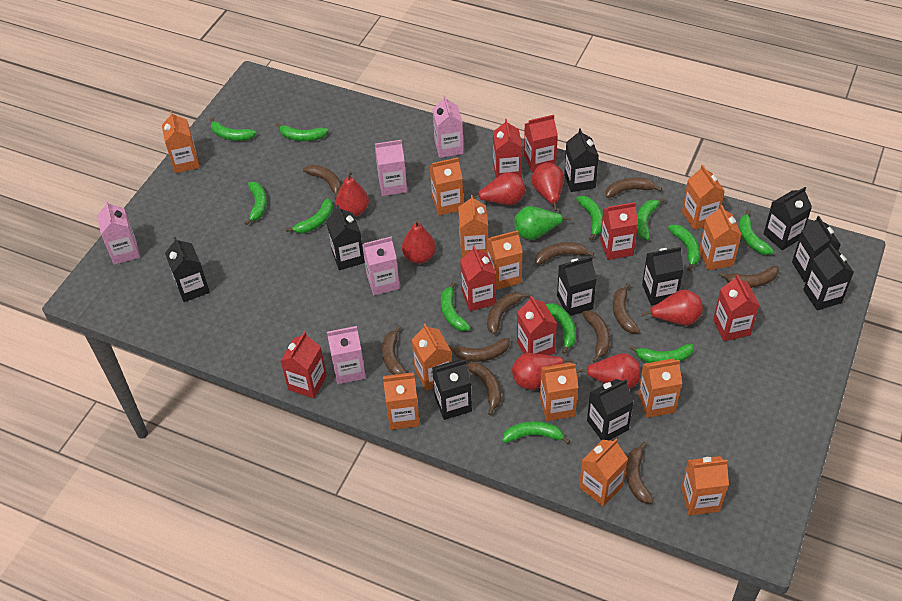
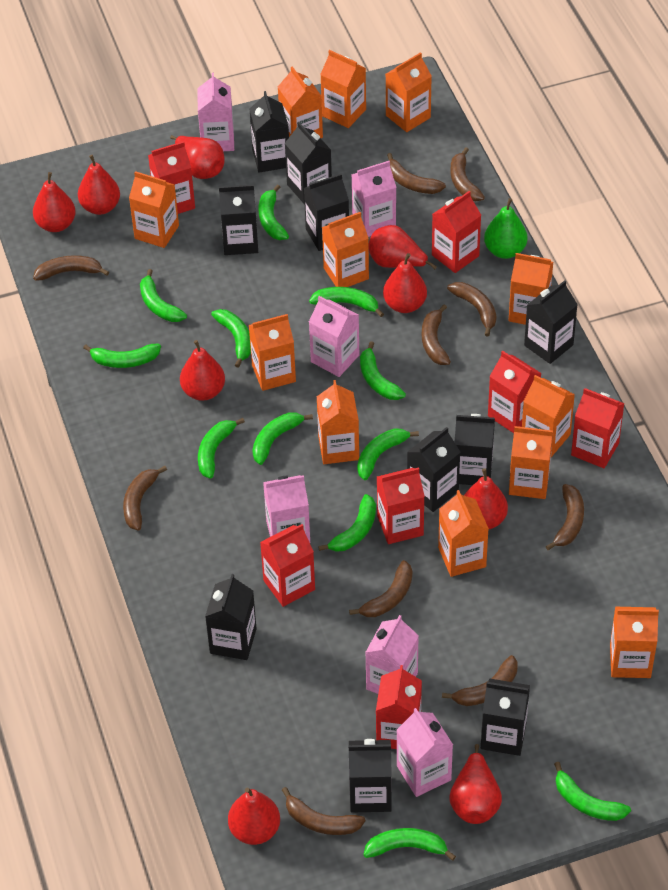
brown banana: 11 -> 10
pink carton: 5 -> 6
red pear: 7 -> 9

